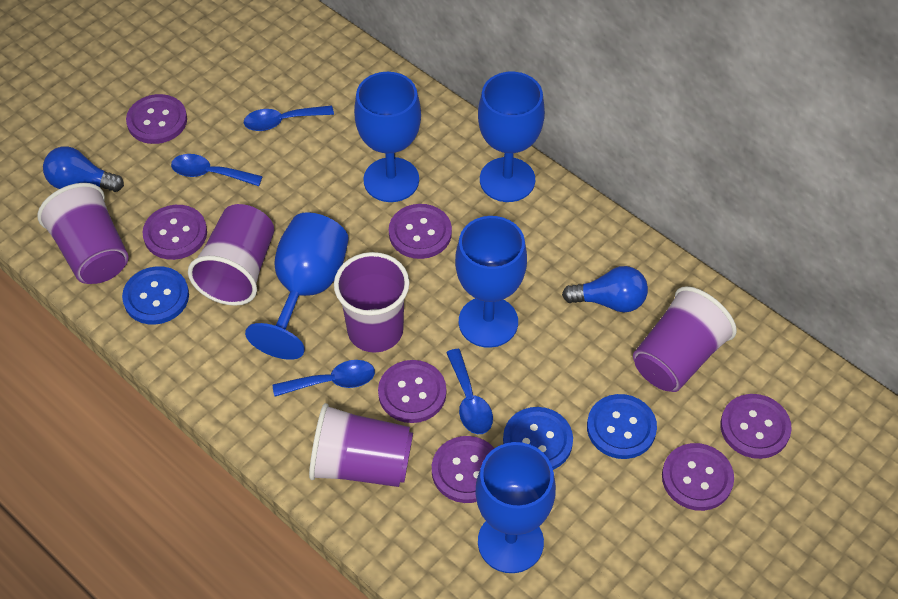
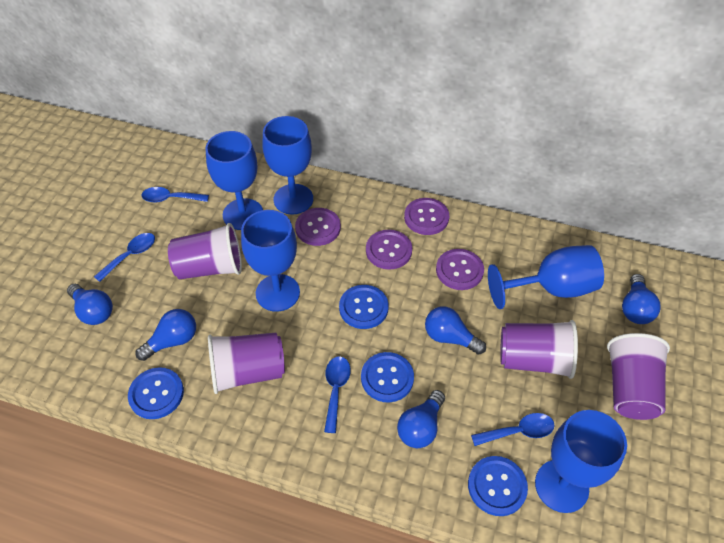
blue button: 3 -> 4
blue light bulb: 2 -> 5
purple button: 7 -> 4
purple cup: 5 -> 4

